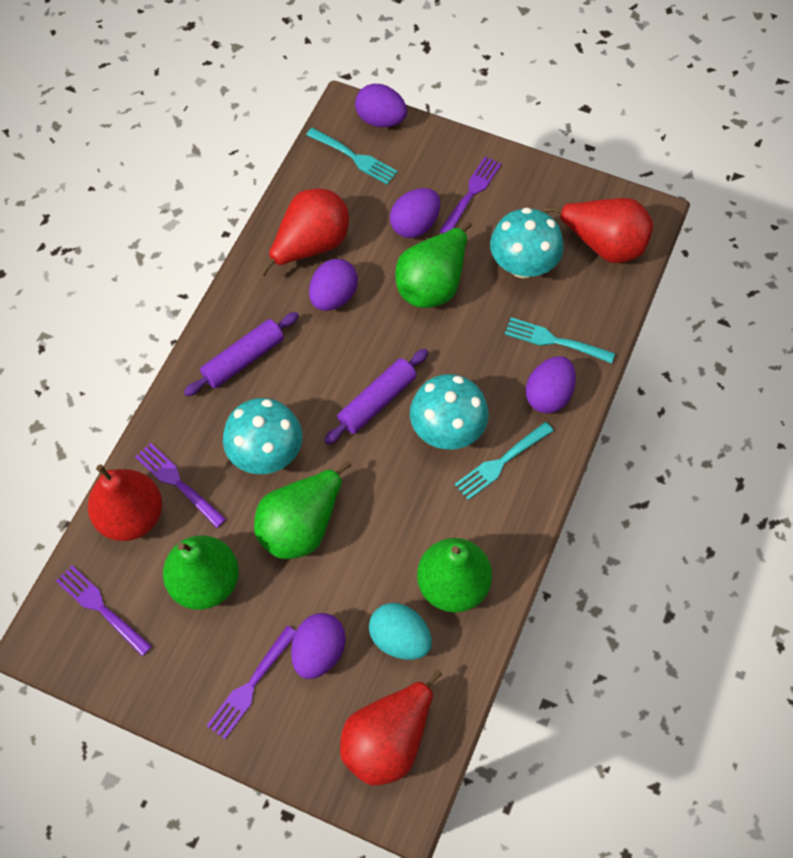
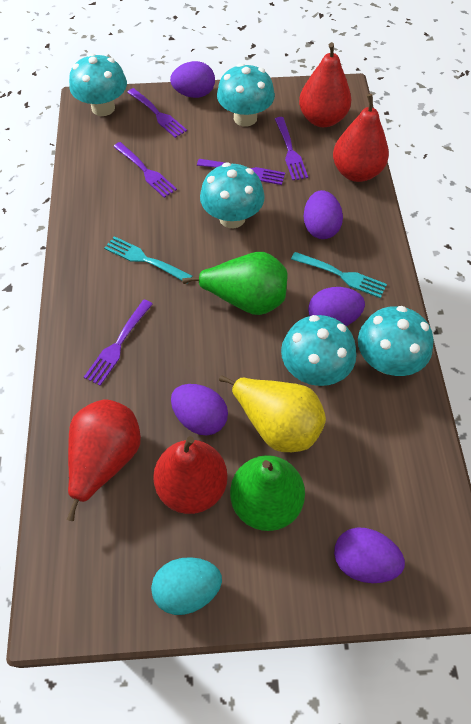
green pear: 4 -> 2
purple fork: 4 -> 5
purple rolling pin: 2 -> 0
turquoise fork: 3 -> 2
turquoise mushroom: 3 -> 5
yellow pear: 0 -> 1

